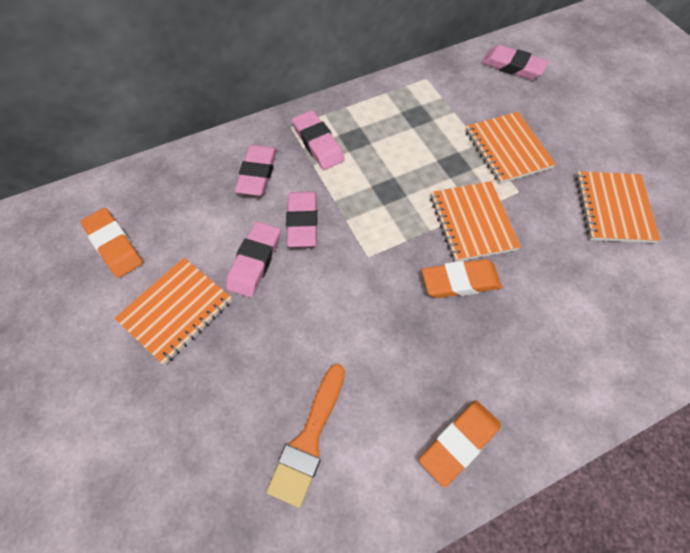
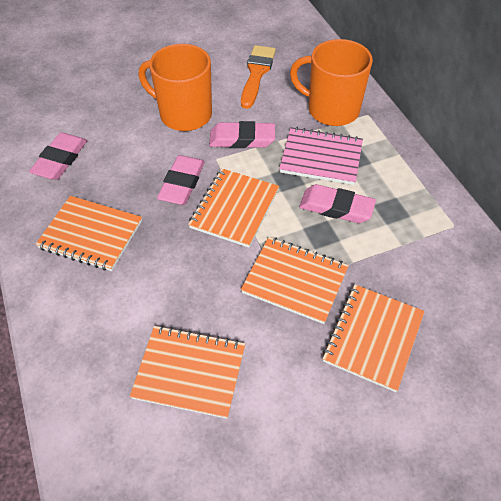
orange eraser: 3 -> 0
orange mug: 0 -> 2
orange notebook: 4 -> 5
pink eraser: 5 -> 4
pink notebook: 0 -> 1

